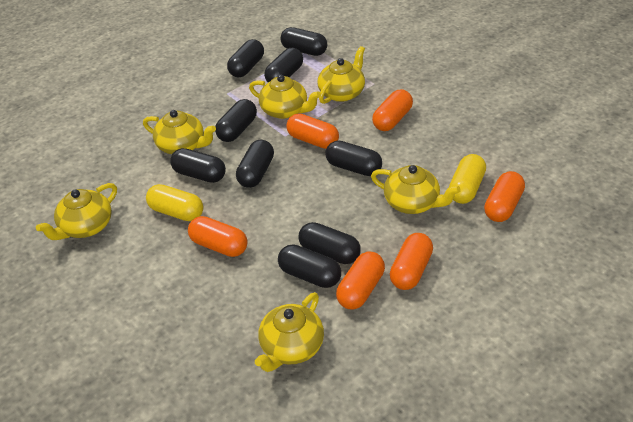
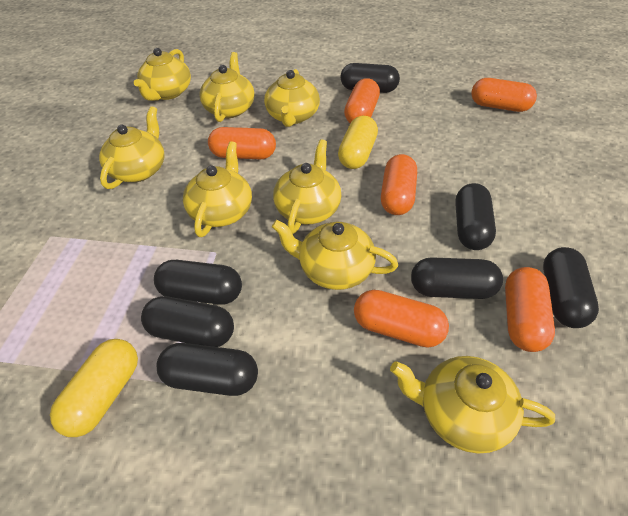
black capsule: 9 -> 7
yellow teapot: 6 -> 8

